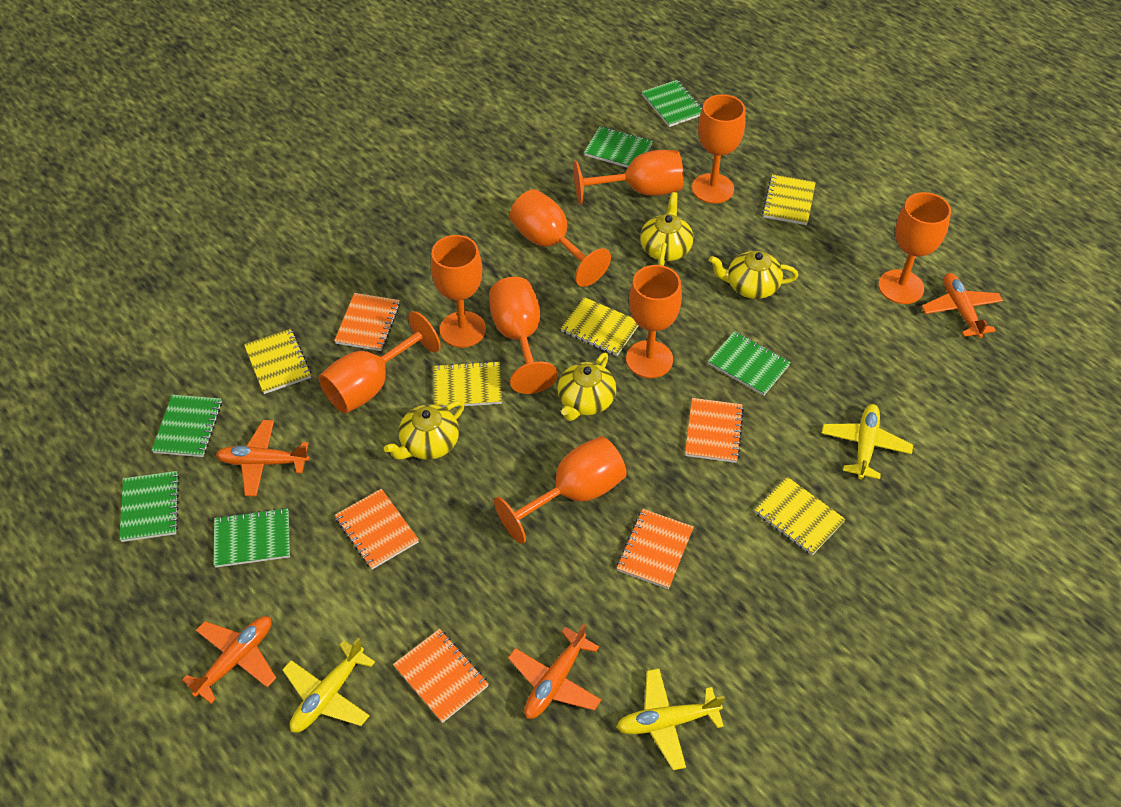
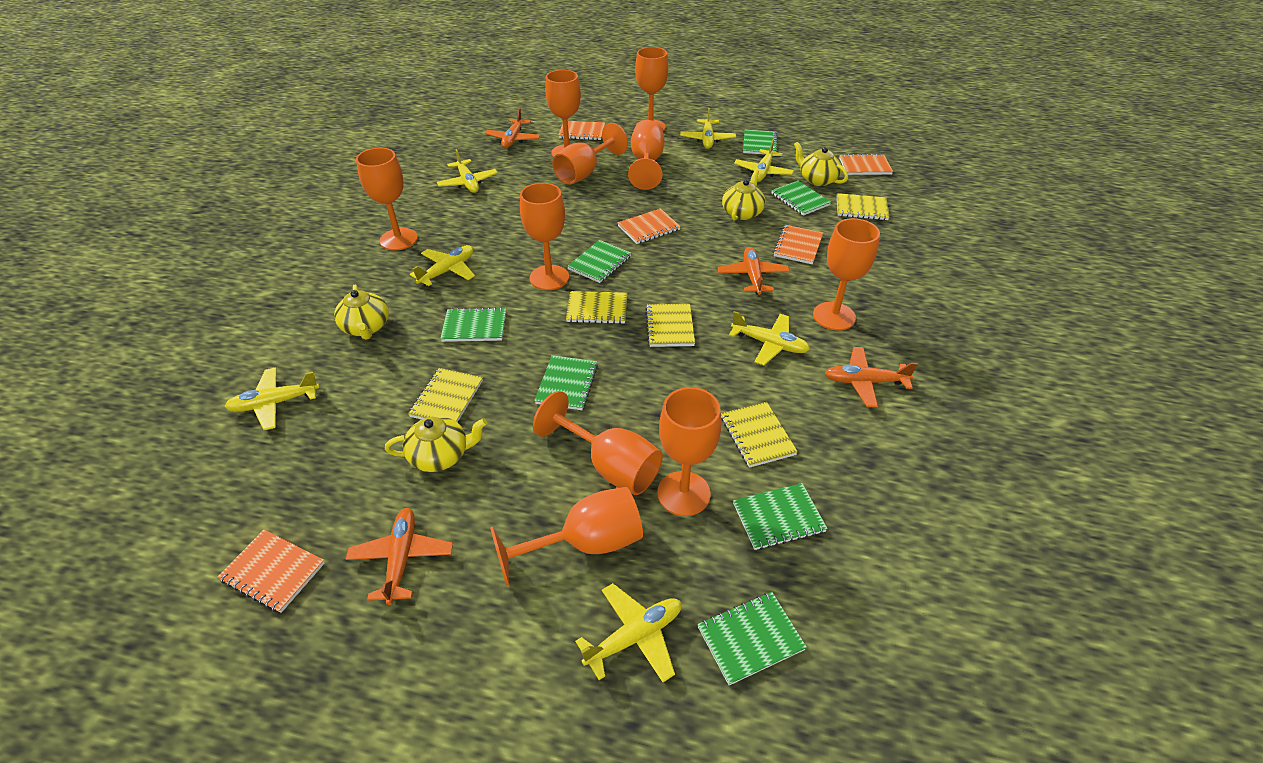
green notebook: 6 -> 7
orange goblet: 9 -> 10
yellow plane: 3 -> 7

